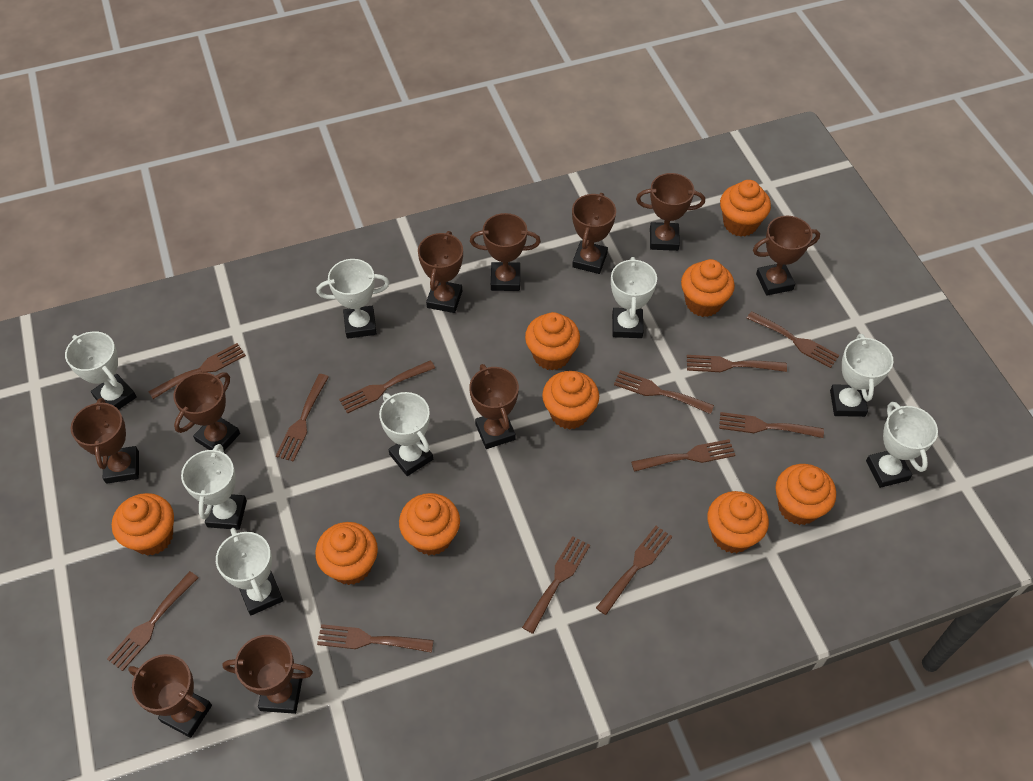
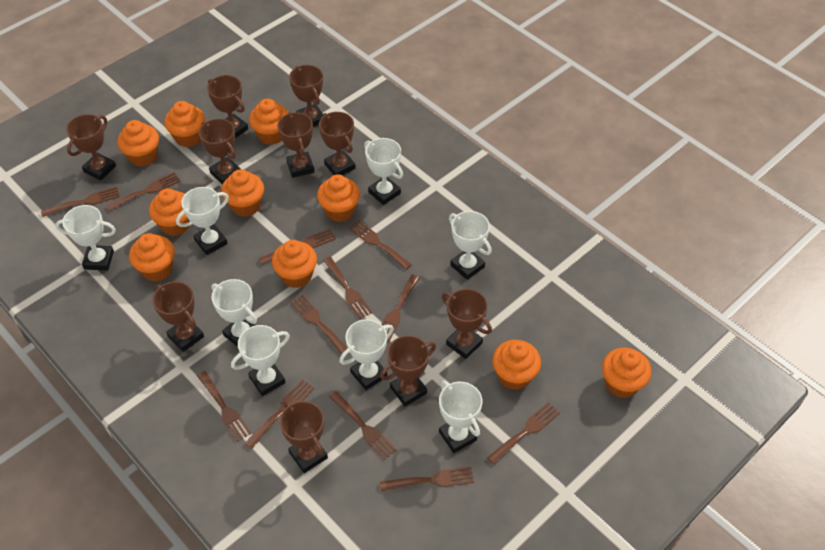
orange cupcake: 9 -> 10

